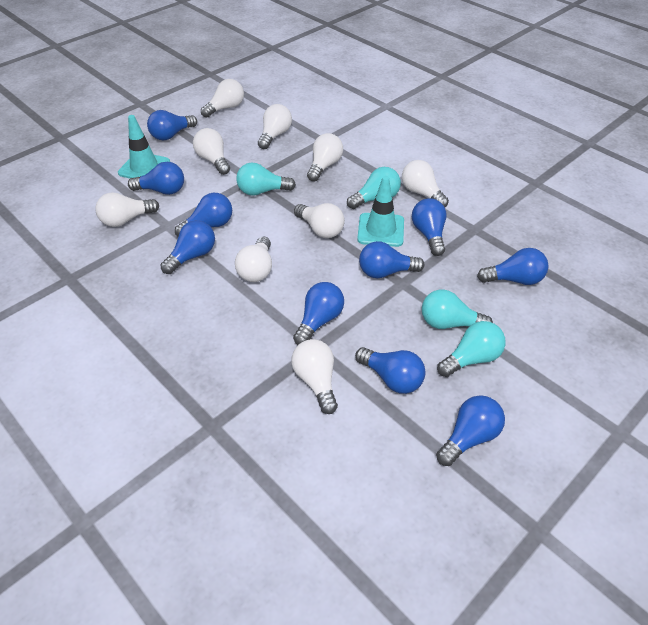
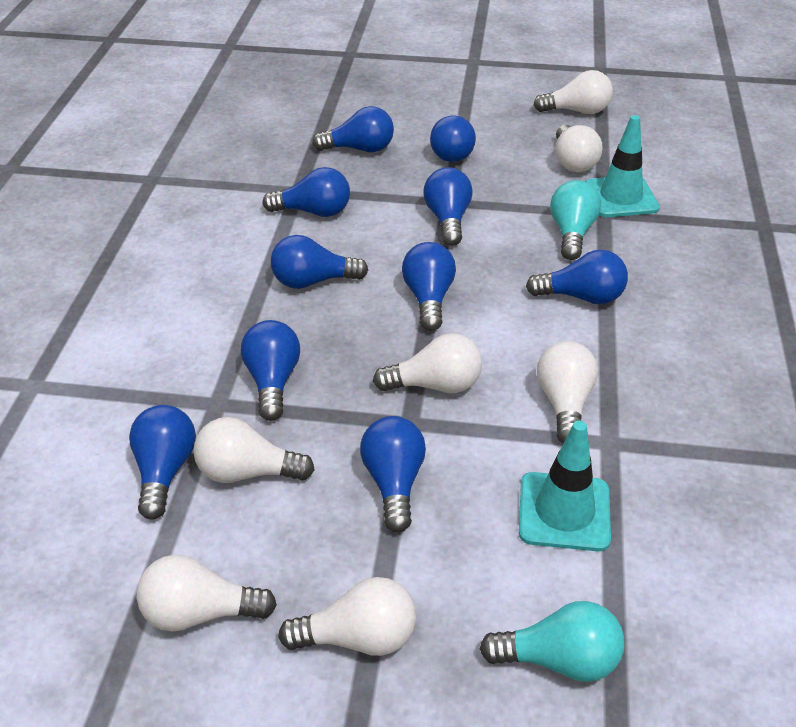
turquoise light bulb: 4 -> 2
white light bulb: 9 -> 7

